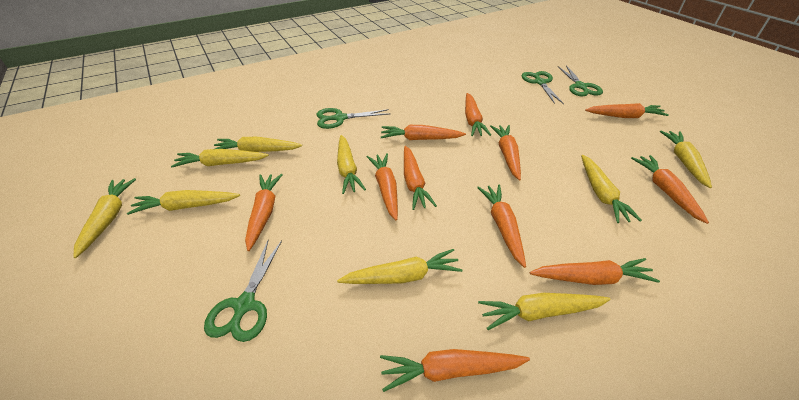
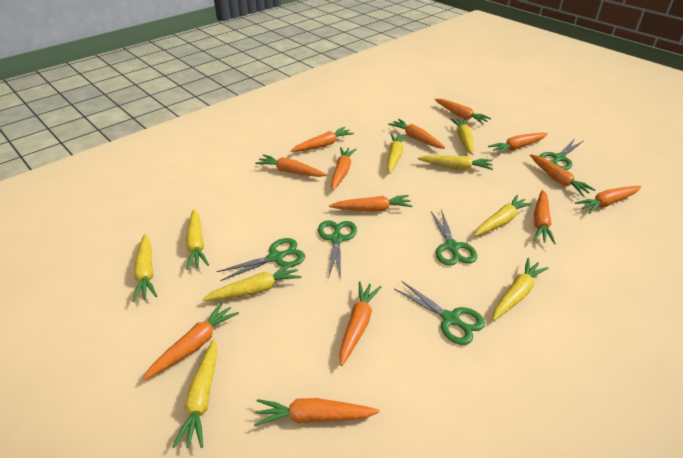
green scissors: 4 -> 5
orange carrot: 11 -> 13

